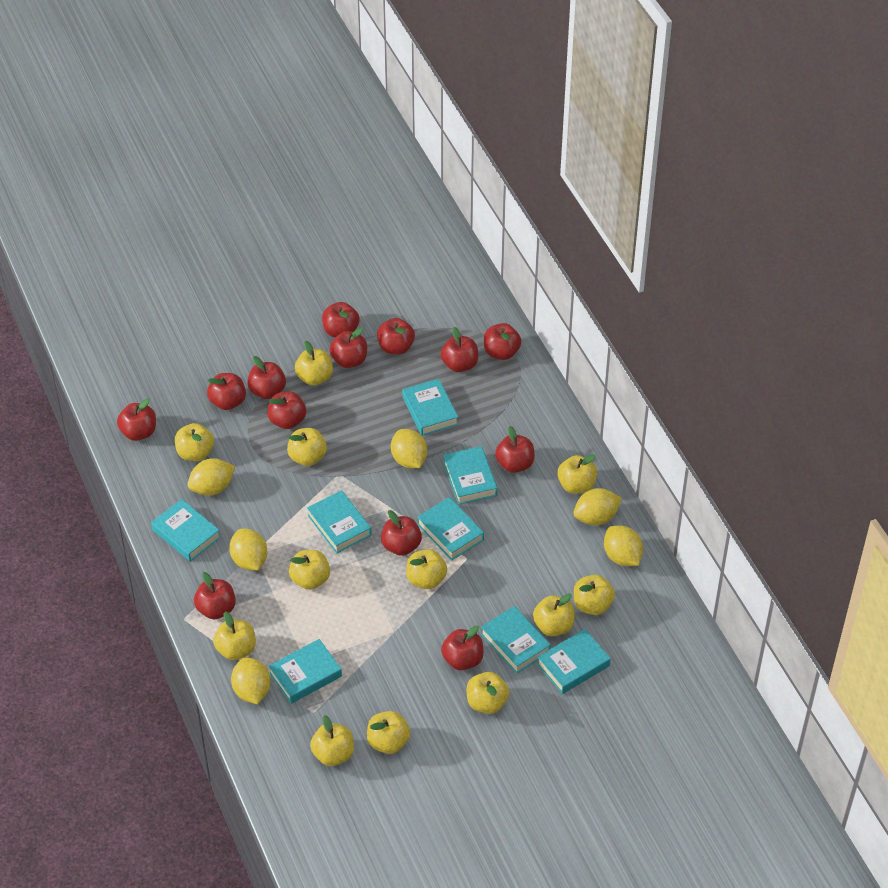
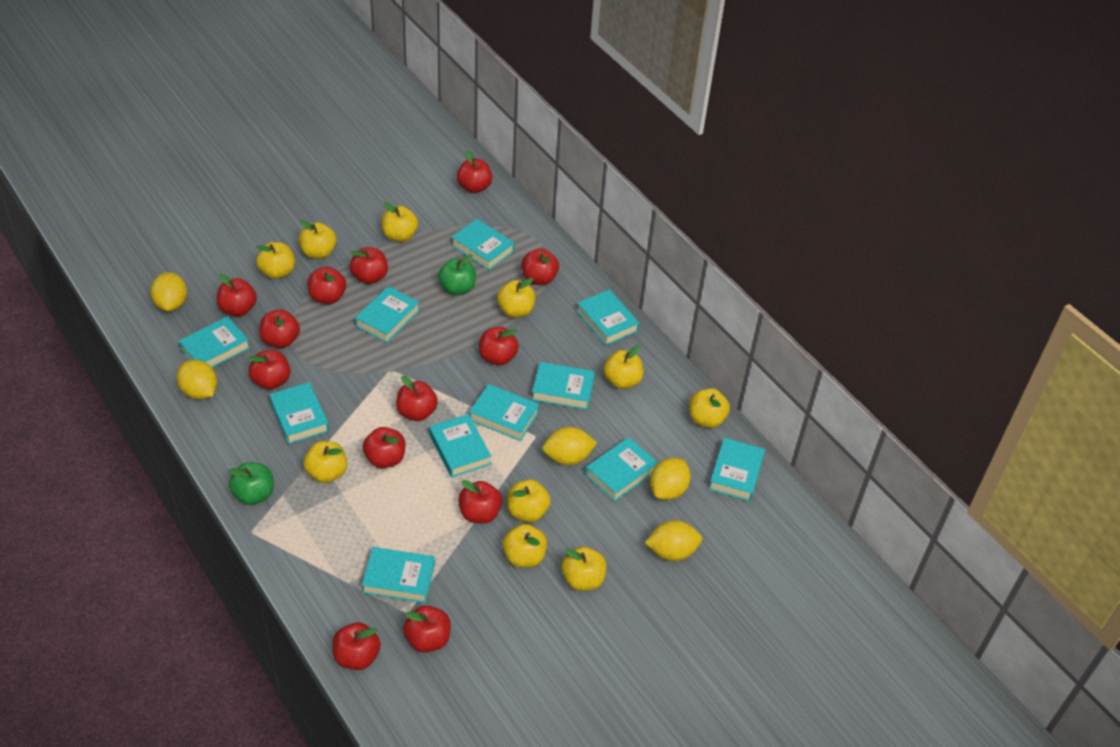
green apple: 0 -> 2
turquoise book: 8 -> 11
yellow apple: 12 -> 10
yellow lemon: 6 -> 5

